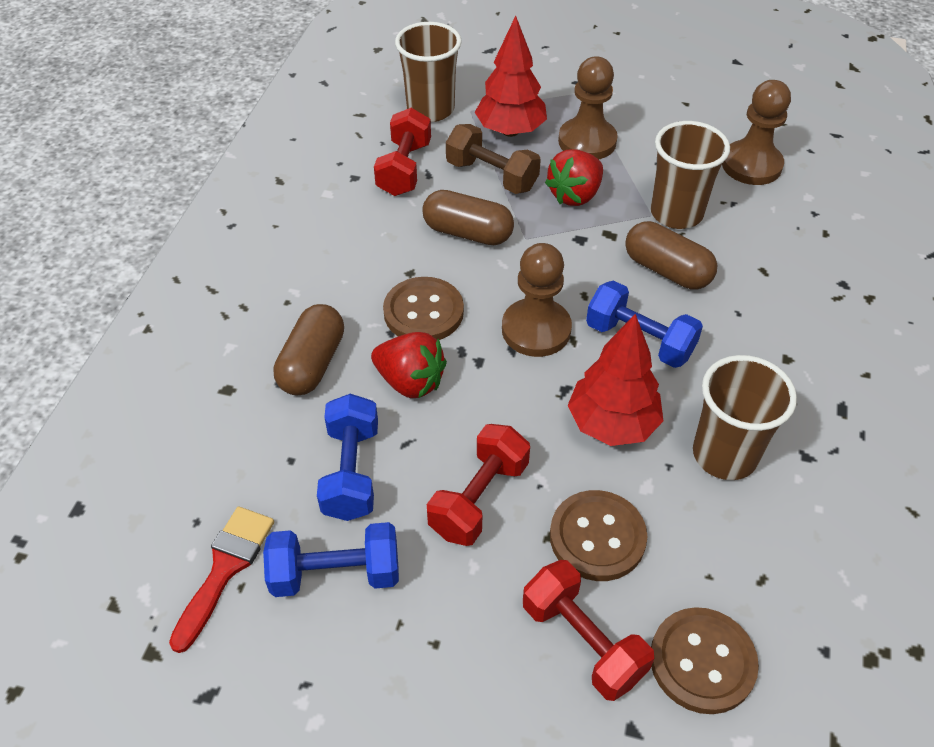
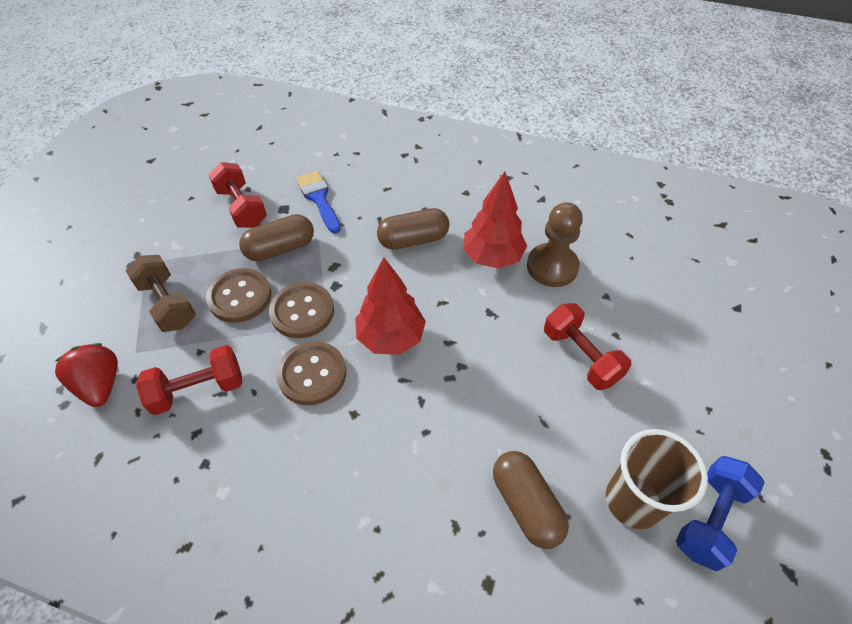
blue brush: 0 -> 1
blue dumbbell: 3 -> 1
brown cup: 3 -> 1
brown pawn: 3 -> 1
red brush: 1 -> 0
red strawberry: 2 -> 1

